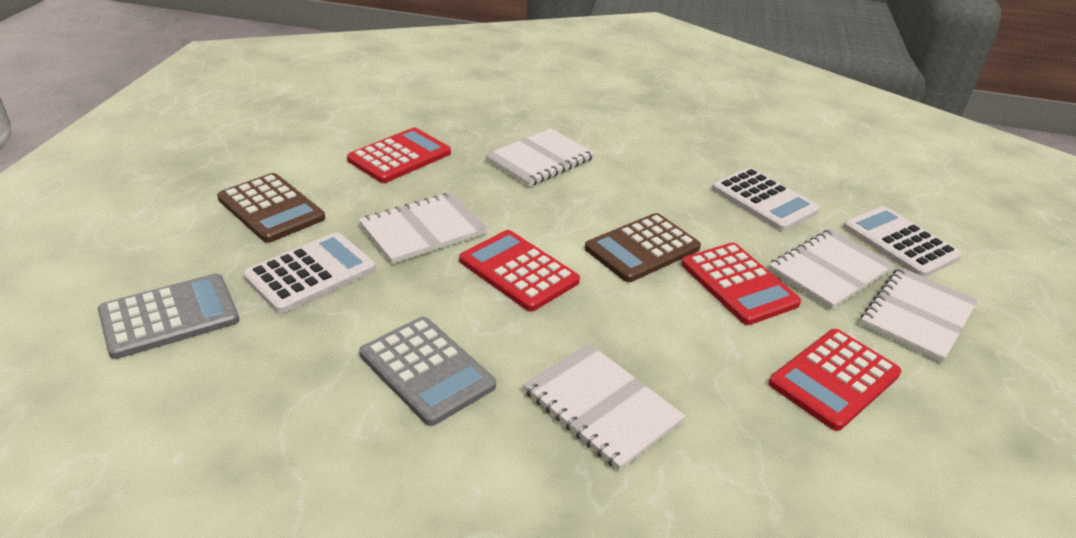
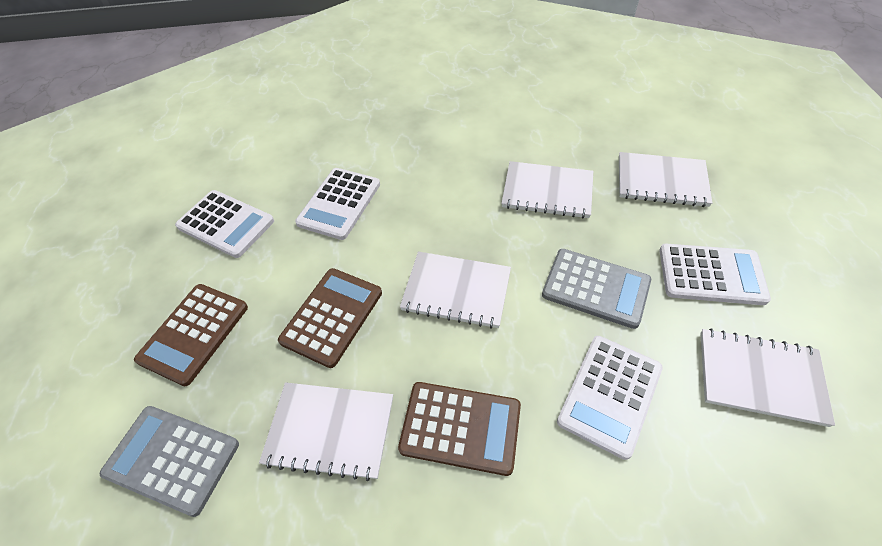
brown calculator: 2 -> 3
red calculator: 4 -> 0
white calculator: 3 -> 4

